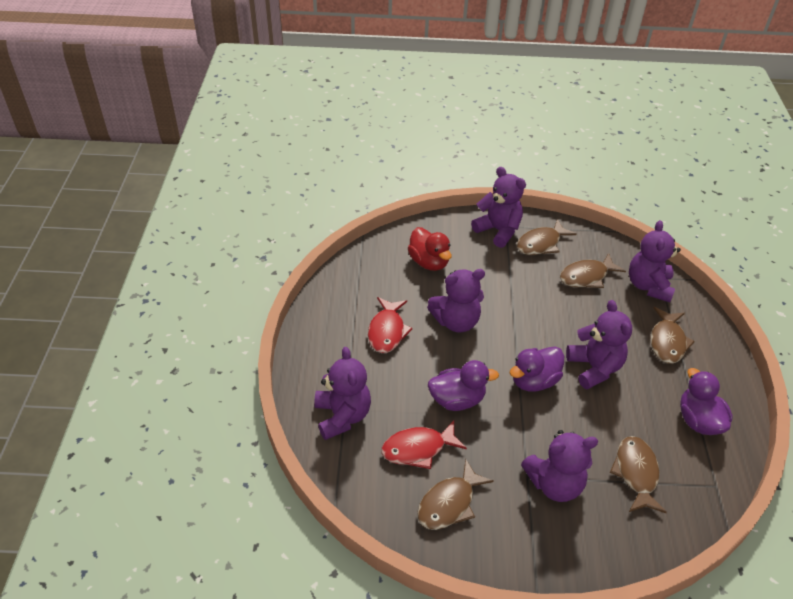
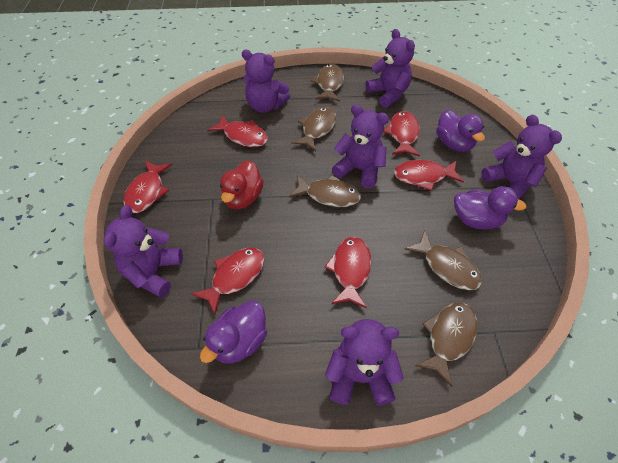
red fish: 2 -> 6

